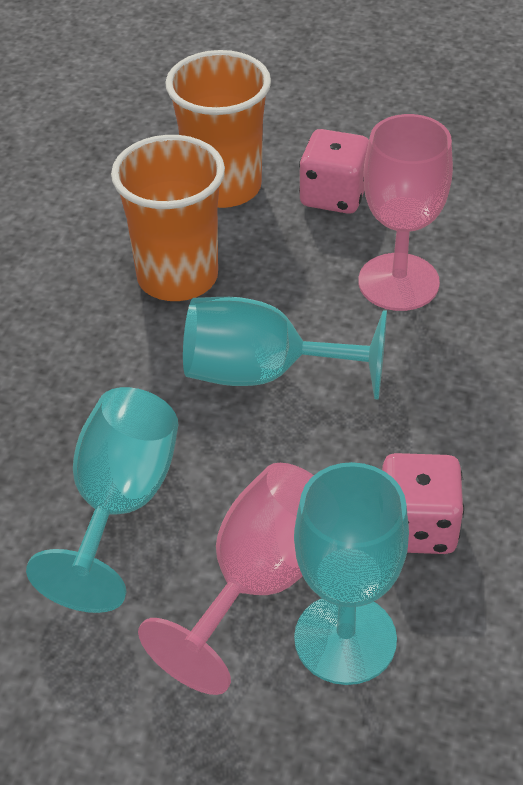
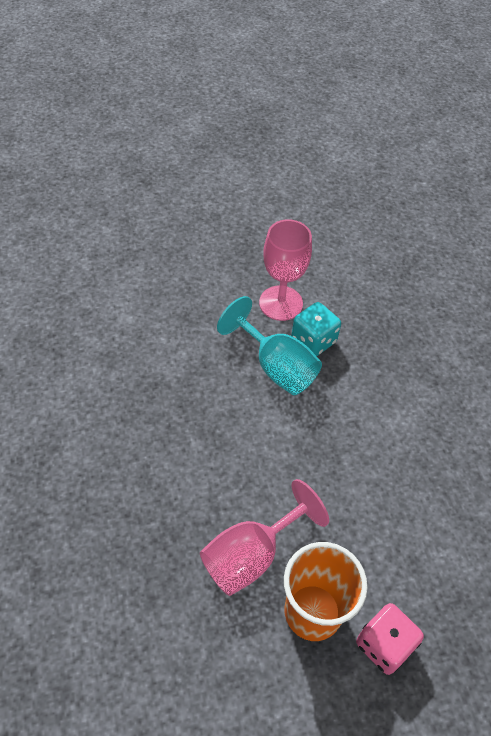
orange cup: 2 -> 1
pink dice: 2 -> 1
turquoise dice: 0 -> 1
turquoise goblet: 3 -> 1

